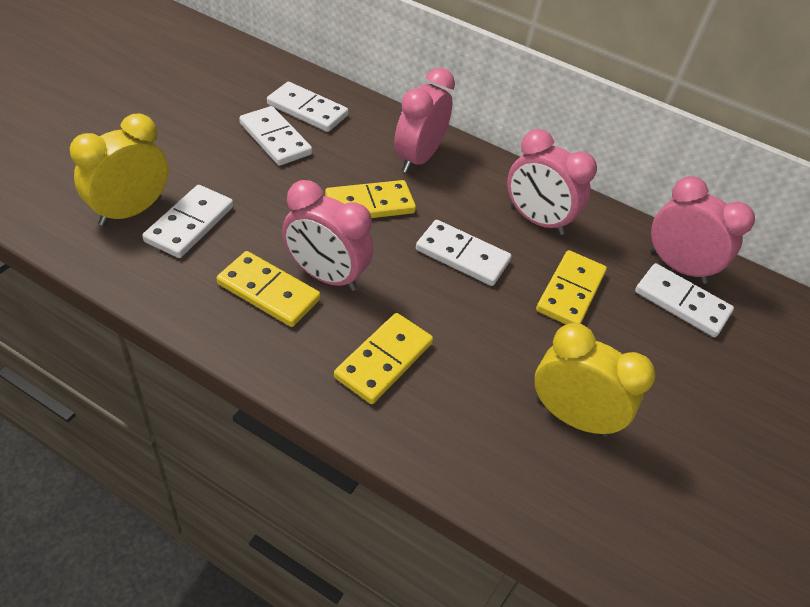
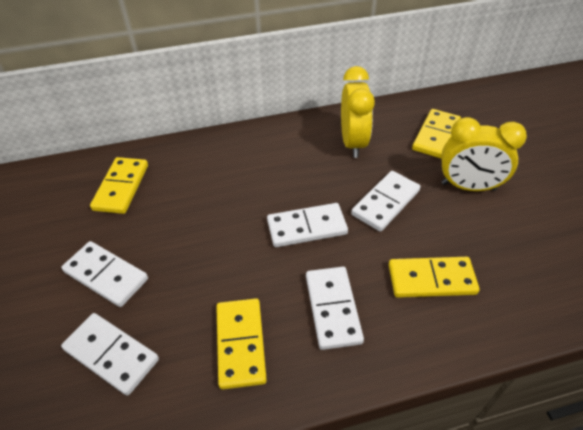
pink clock: 4 -> 0

